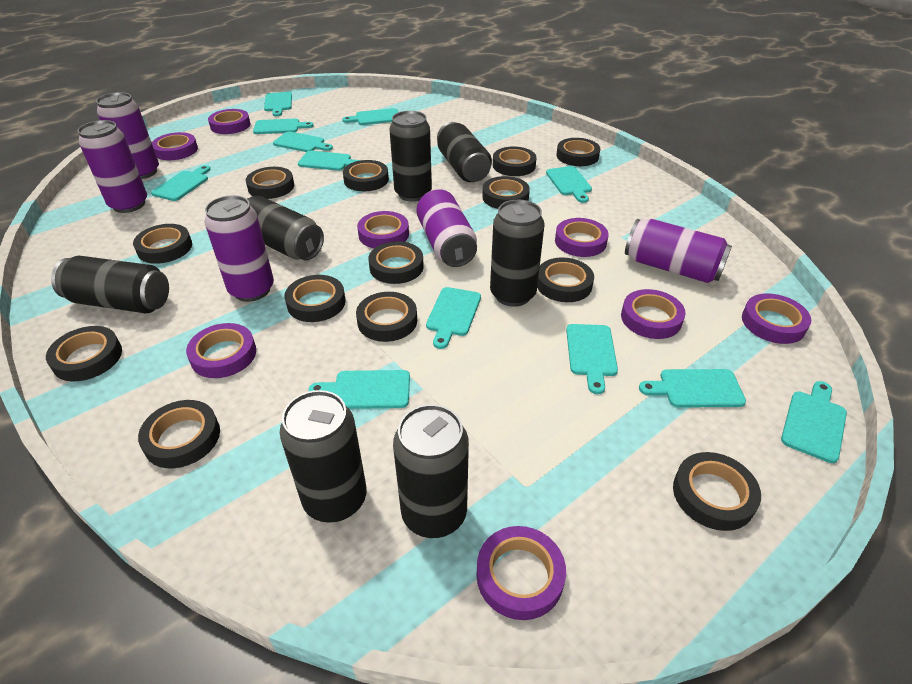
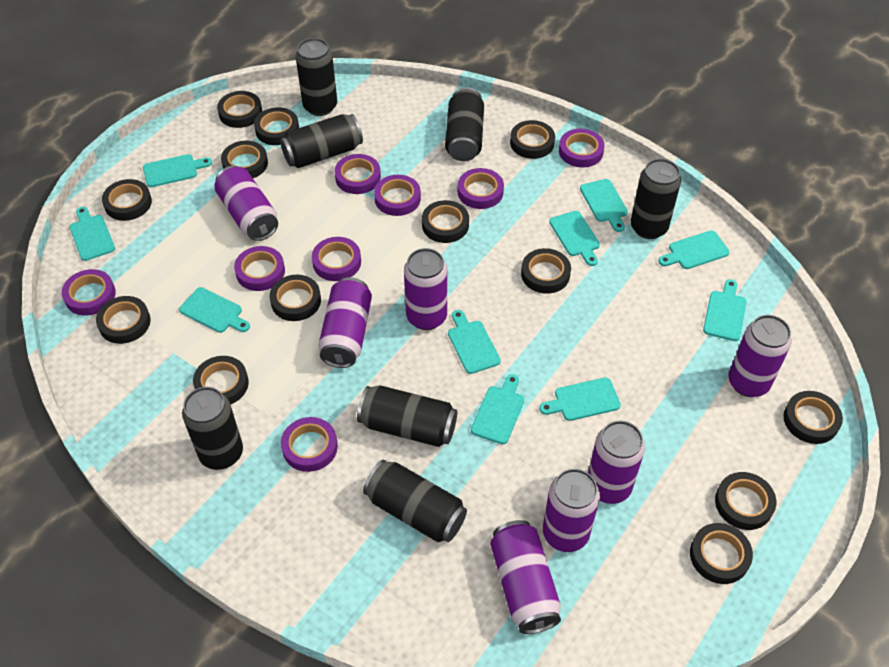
purple can: 5 -> 7
turquoise cutting board: 12 -> 10

